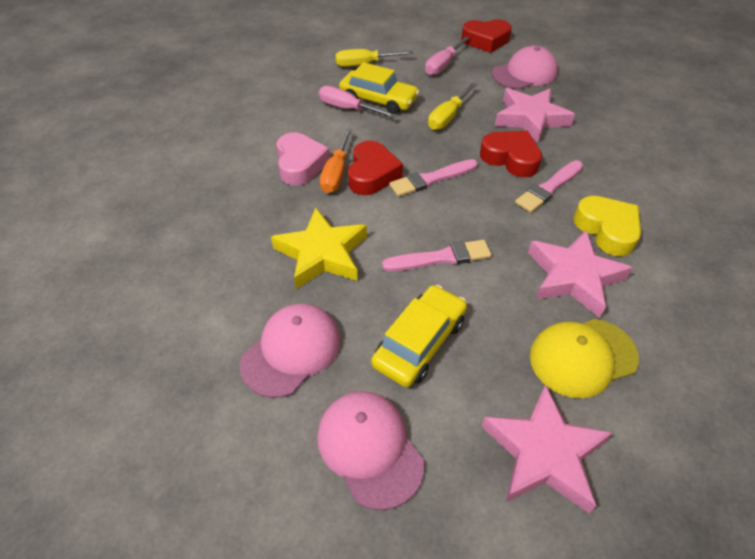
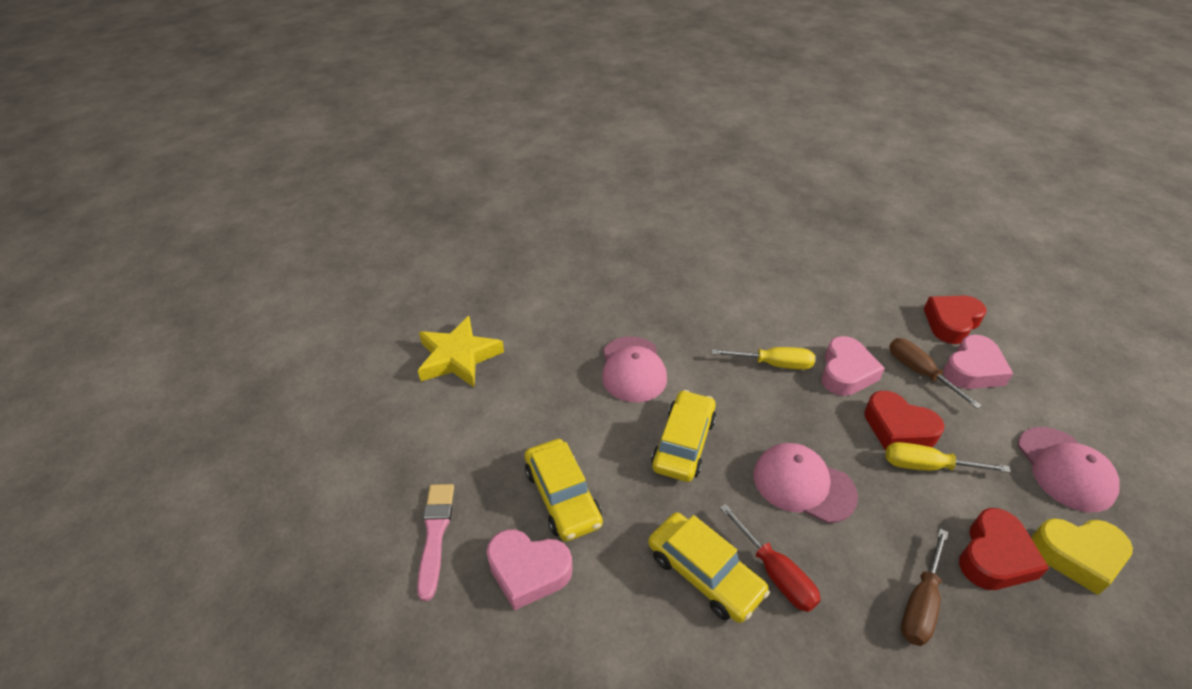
brown screwdriver: 0 -> 2
orange screwdriver: 1 -> 0
pink brush: 3 -> 1
pink heart: 1 -> 3
pink screwdriver: 2 -> 0
pink star: 3 -> 0
red screwdriver: 0 -> 1
yellow cap: 1 -> 0
yellow car: 2 -> 3

